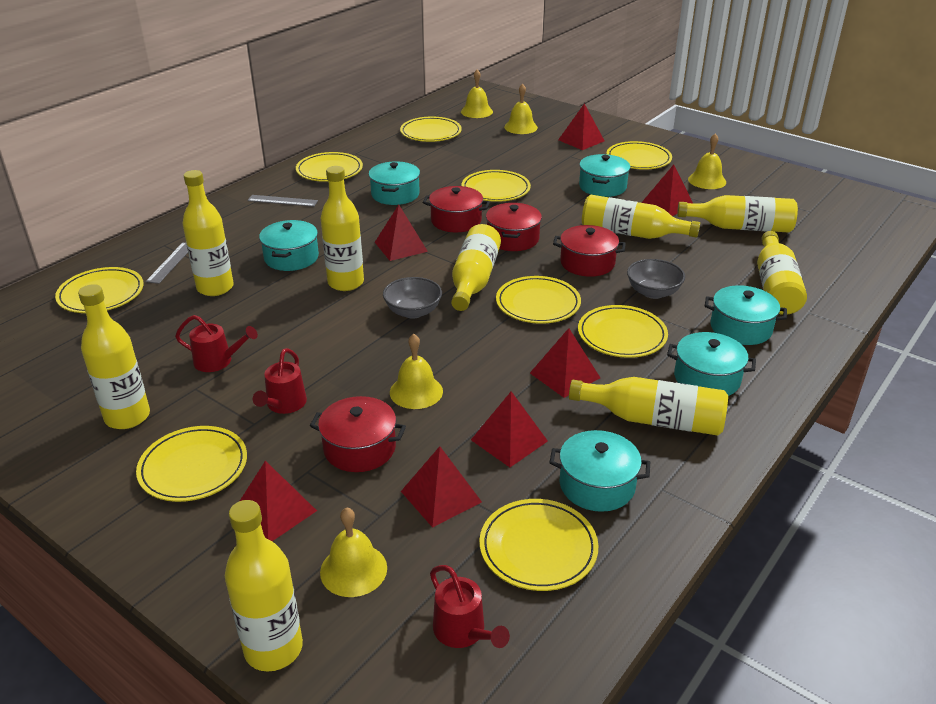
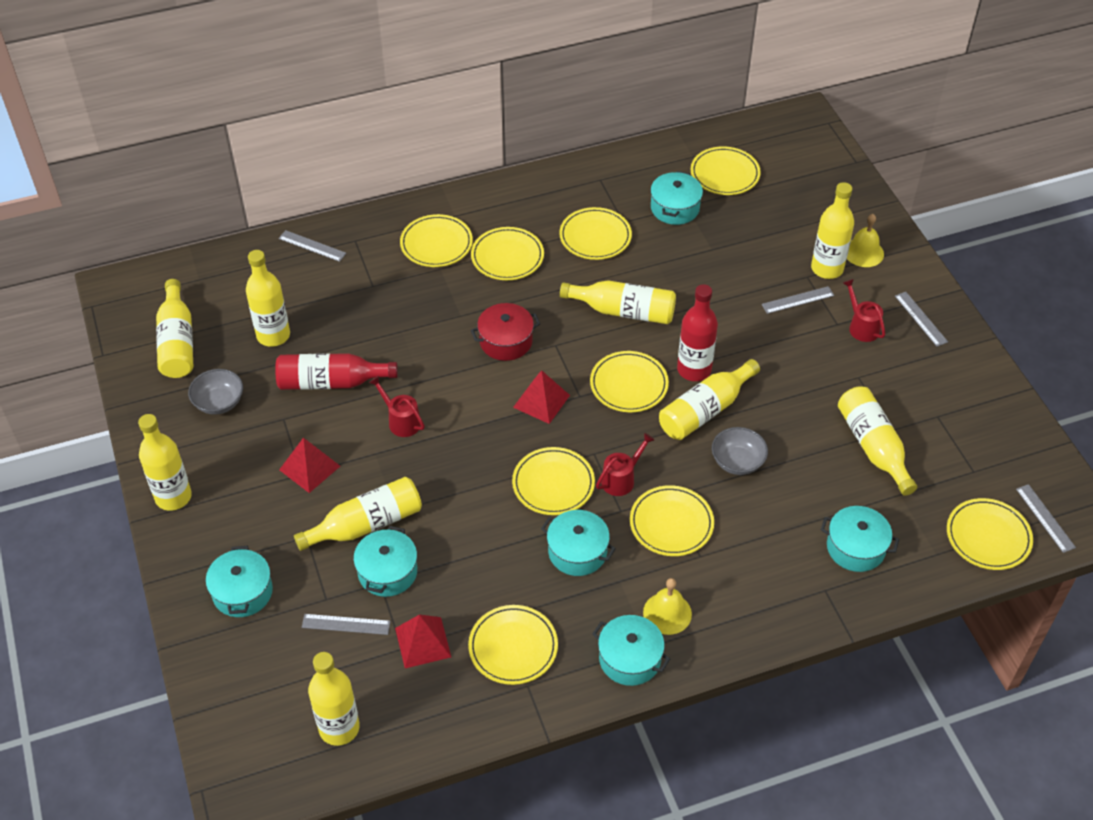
grey ruler: 2 -> 5
red bottle: 0 -> 2
red pot: 4 -> 1
red pyramid: 7 -> 3
yellow bell: 5 -> 2

